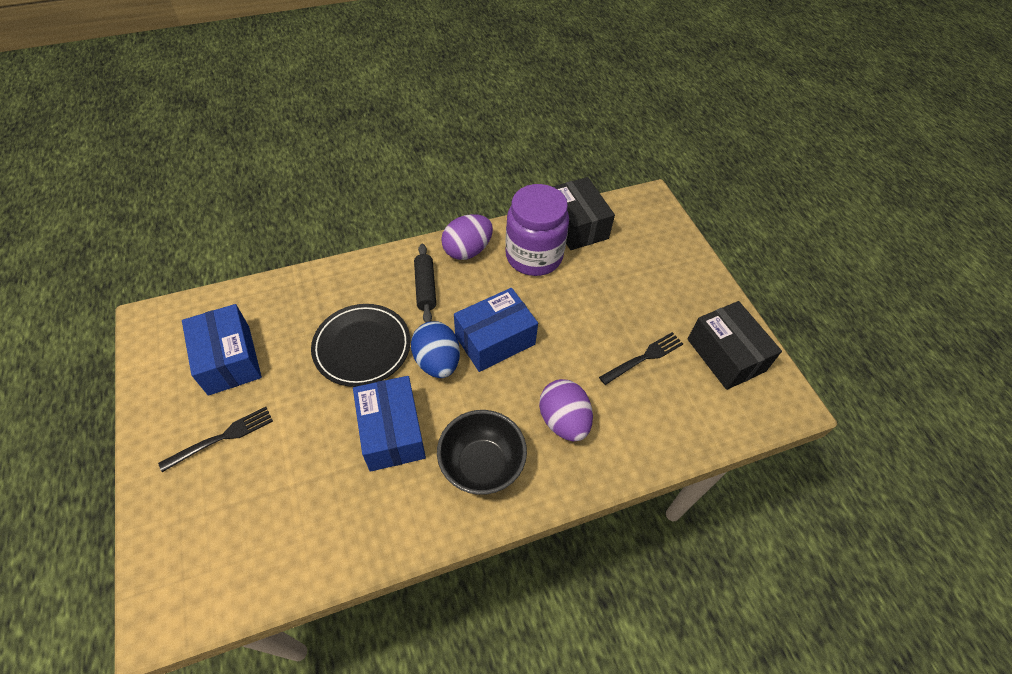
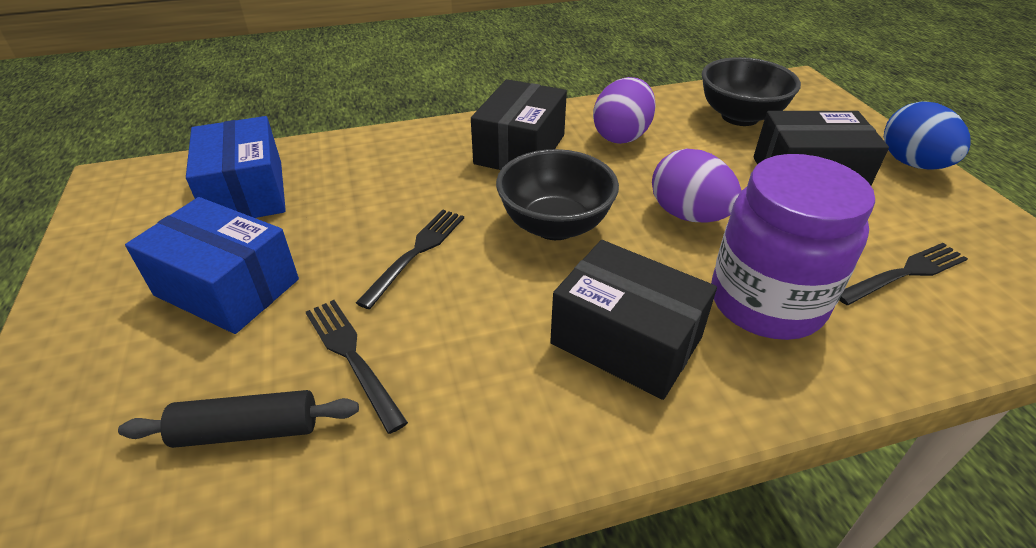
black bowl: 1 -> 2
black box: 2 -> 3
black fork: 2 -> 3
black plate: 1 -> 0
blue box: 3 -> 2

